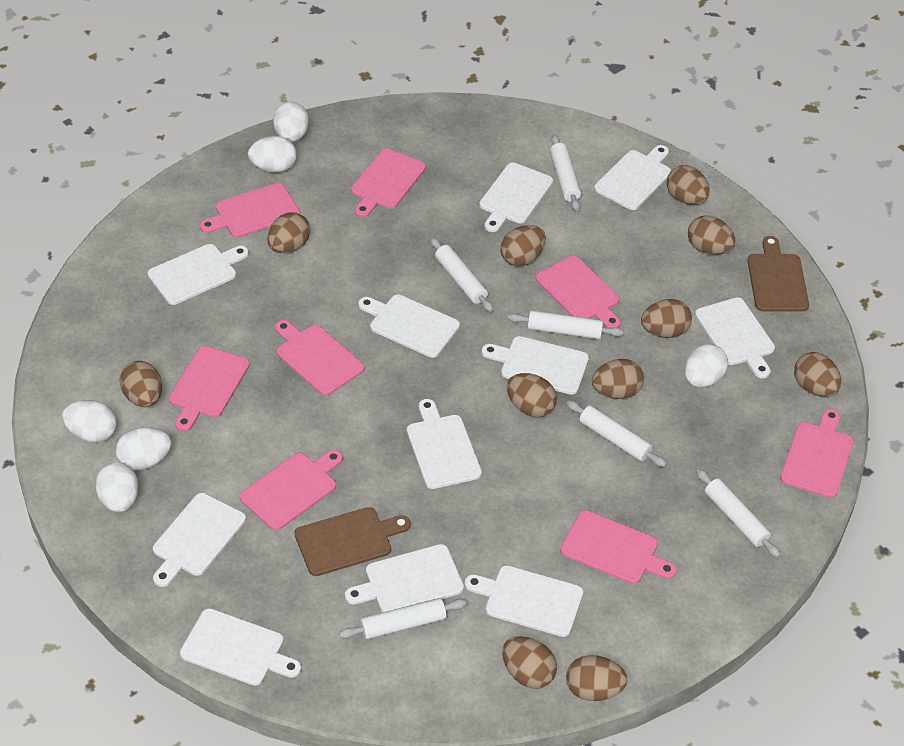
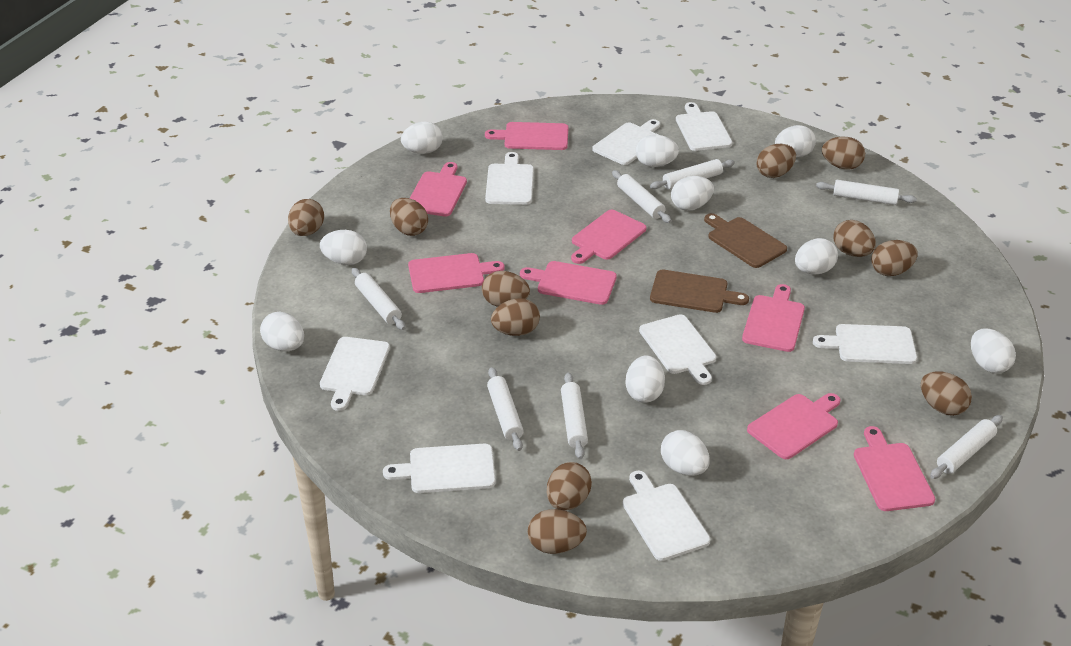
white cutting board: 11 -> 8
white egg: 6 -> 10
white rolling pin: 6 -> 7

